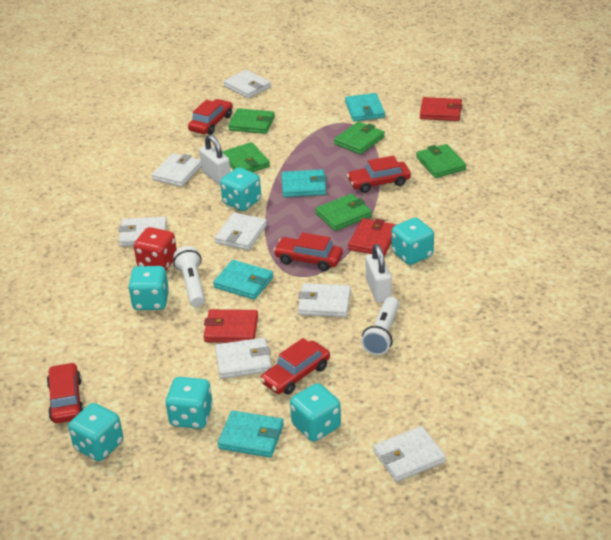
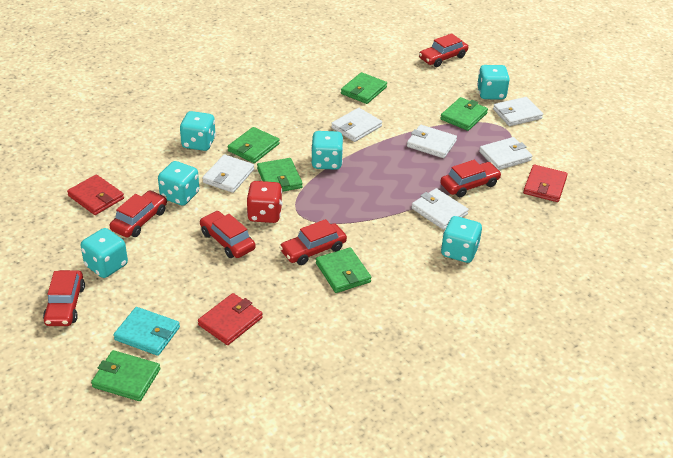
green wallet: 5 -> 6
red car: 5 -> 6
turquoise wallet: 4 -> 1
white flashlight: 2 -> 0
white padlock: 2 -> 0
white wallet: 7 -> 6

